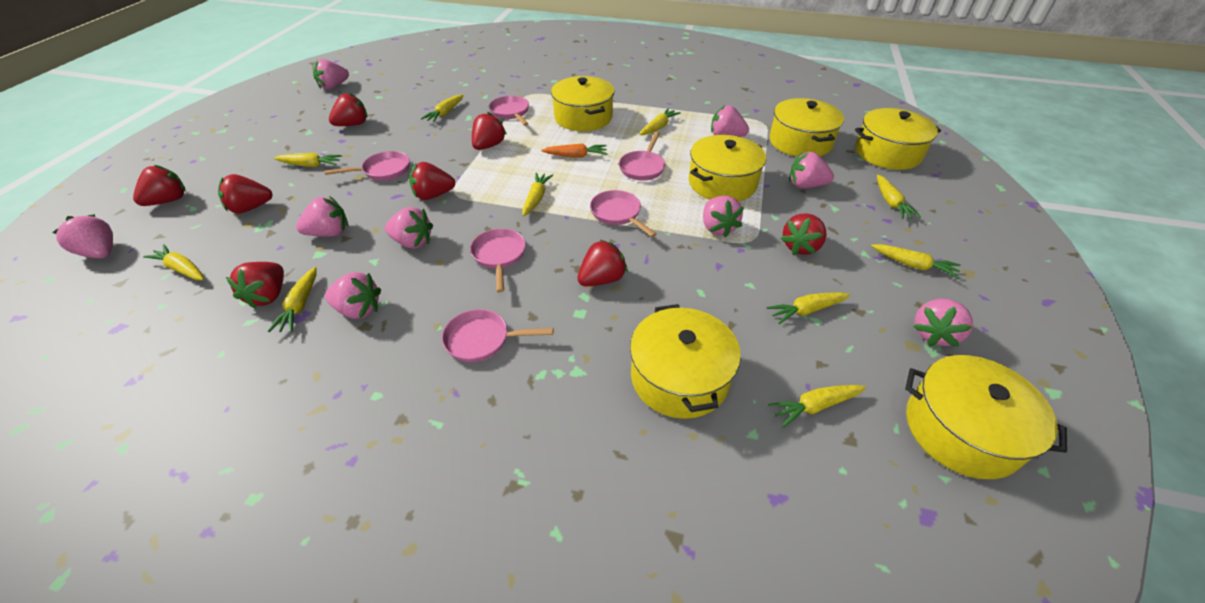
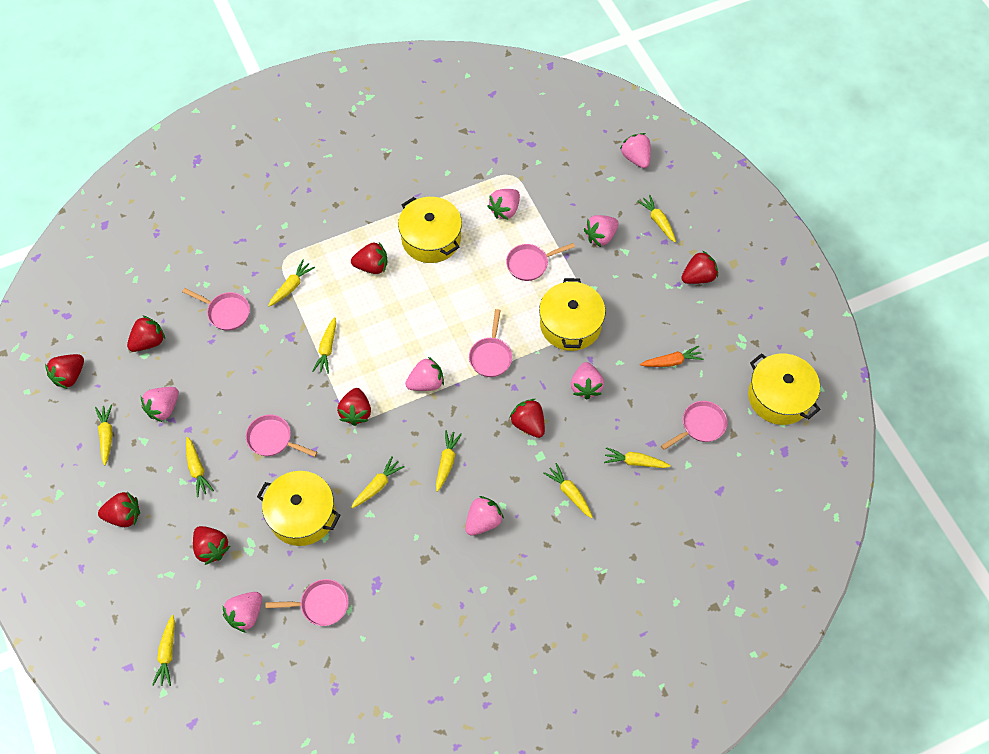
pink strawberry: 9 -> 8
yellow pot: 6 -> 4

